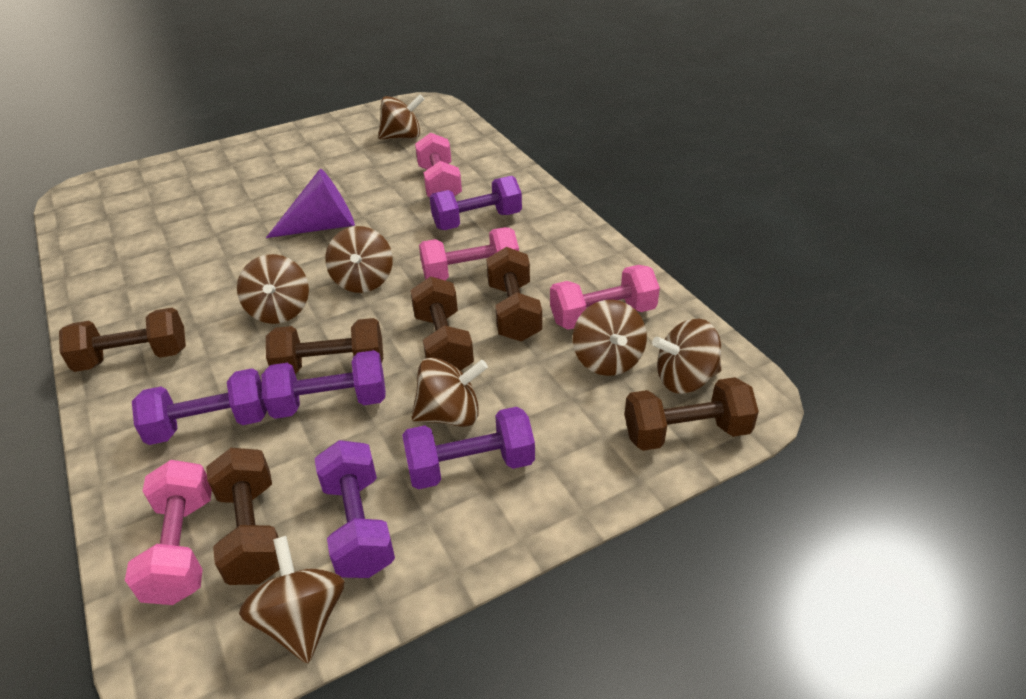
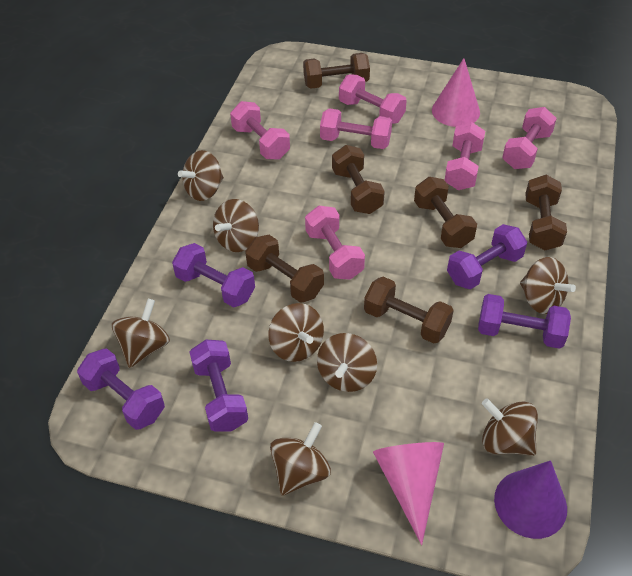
brown spinning top: 7 -> 8
pink cone: 0 -> 2
pink dumbbell: 4 -> 6

